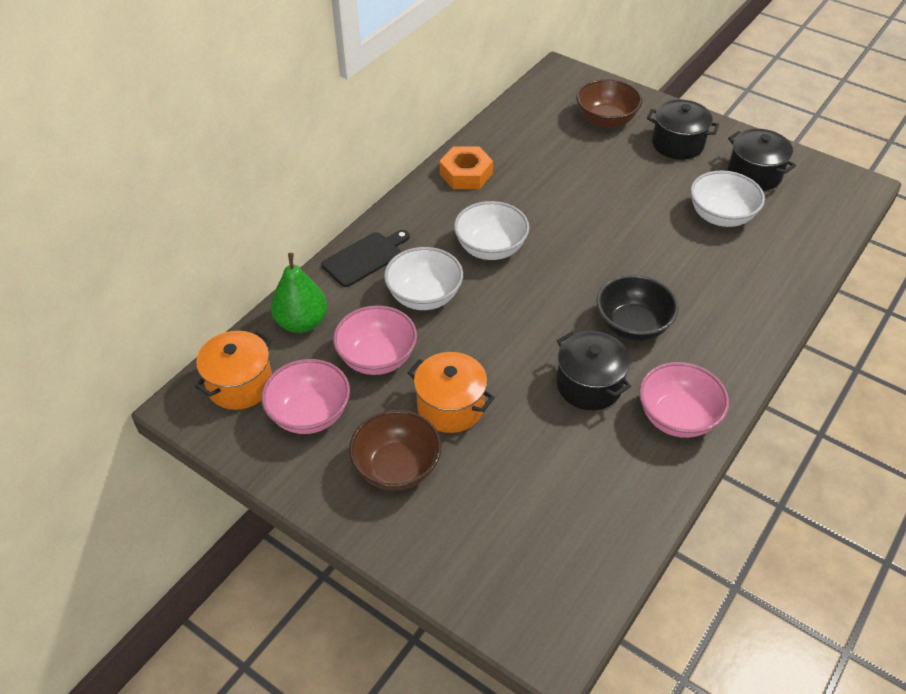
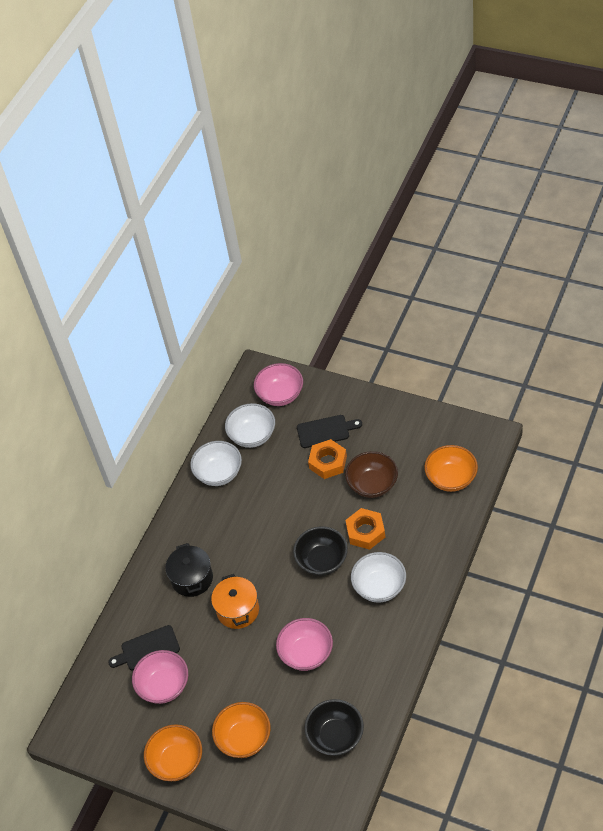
black bowl: 1 -> 2
black cutting board: 1 -> 2
black pot: 3 -> 1
brown bowl: 2 -> 1
green pear: 1 -> 0
orange bowl: 0 -> 3
orange nut: 1 -> 2
orange pot: 2 -> 1

